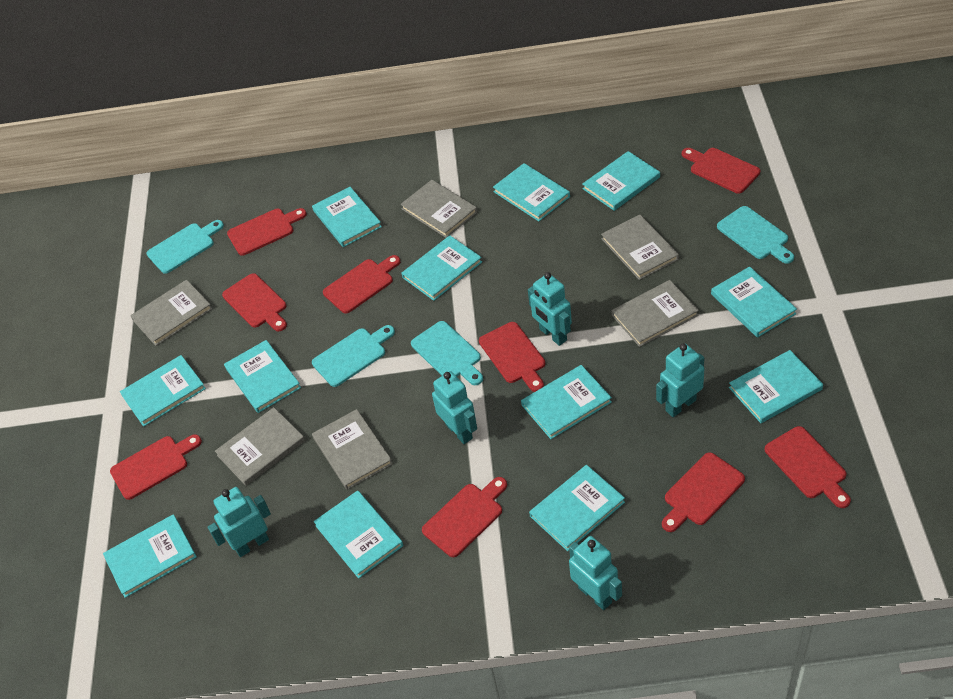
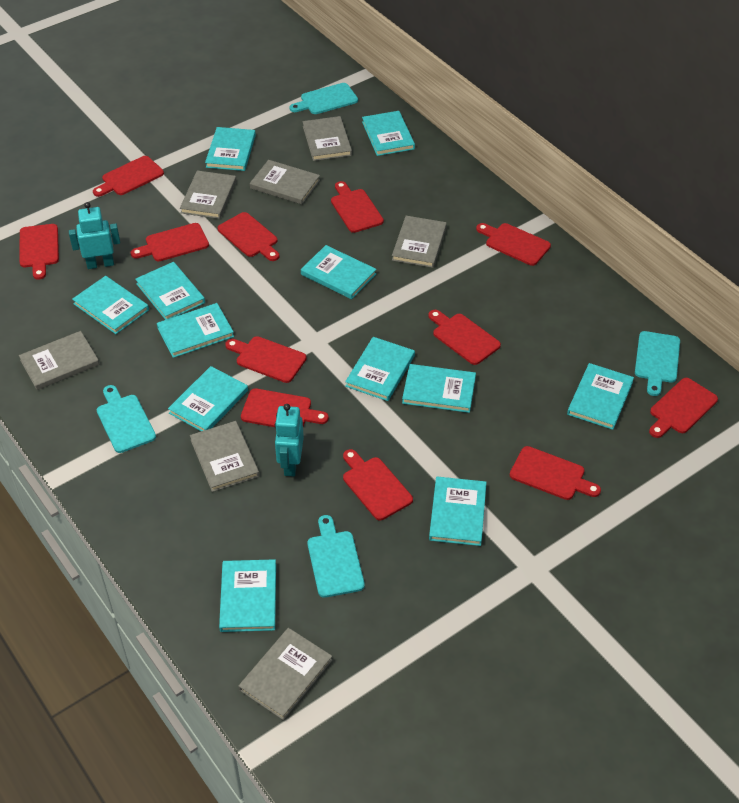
grey book: 6 -> 7
red cutting board: 9 -> 12
turquoise robot: 5 -> 2

